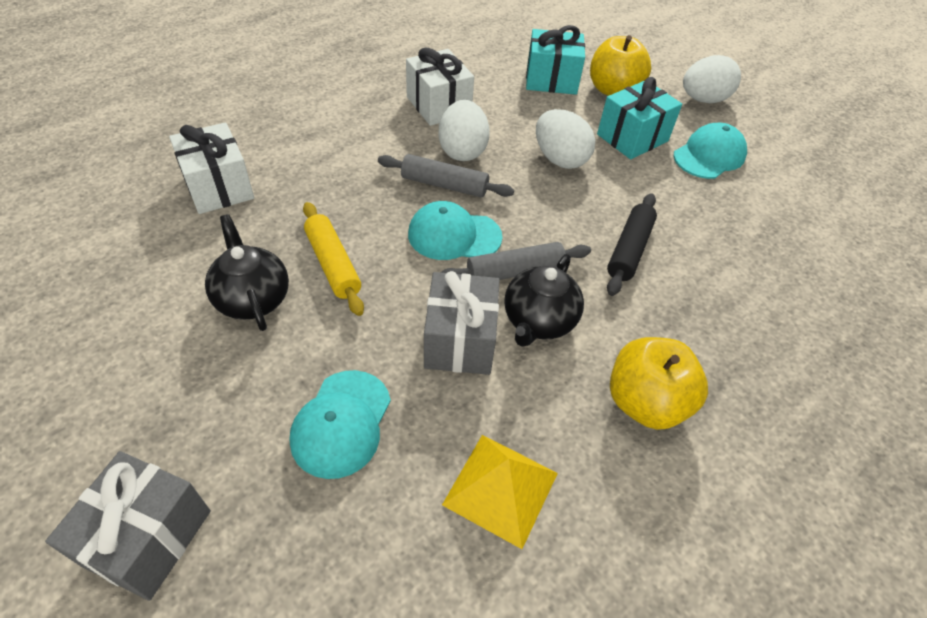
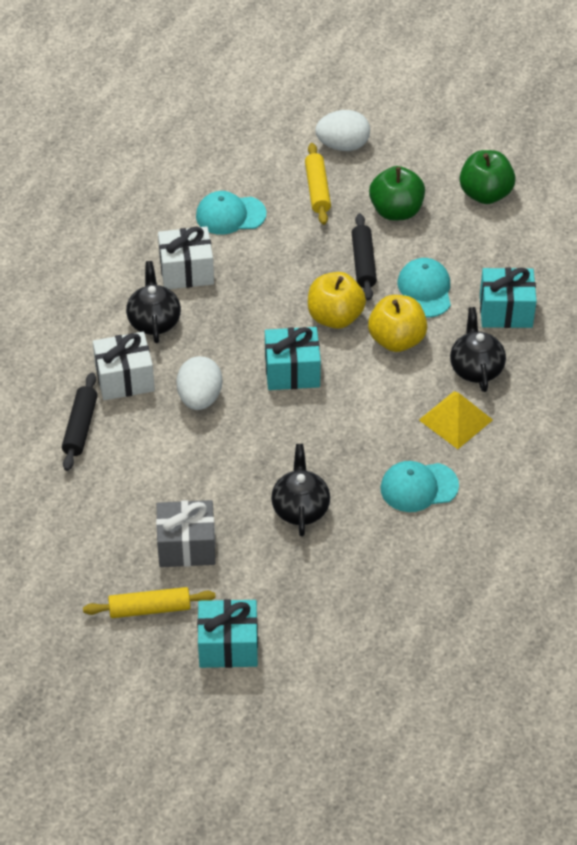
black rolling pin: 1 -> 2
black teapot: 2 -> 3
green apple: 0 -> 2
grey gift: 2 -> 1
grey rolling pin: 2 -> 0
turquoise gift: 2 -> 3
white egg: 3 -> 2
yellow rolling pin: 1 -> 2

